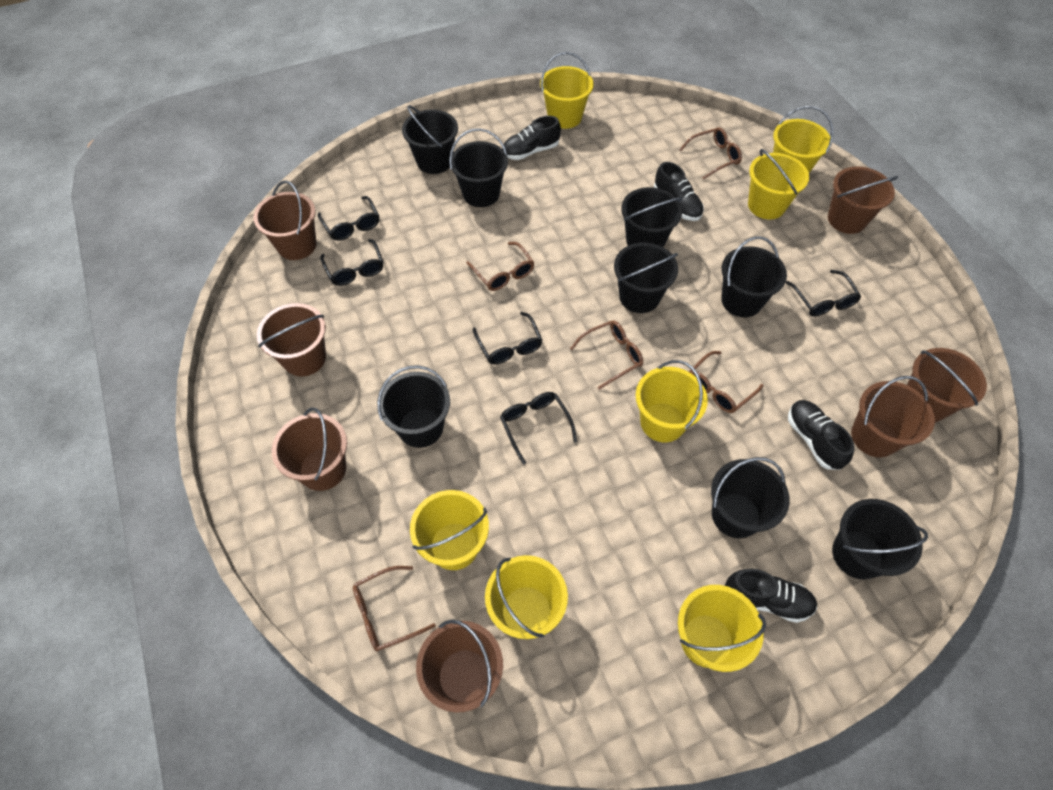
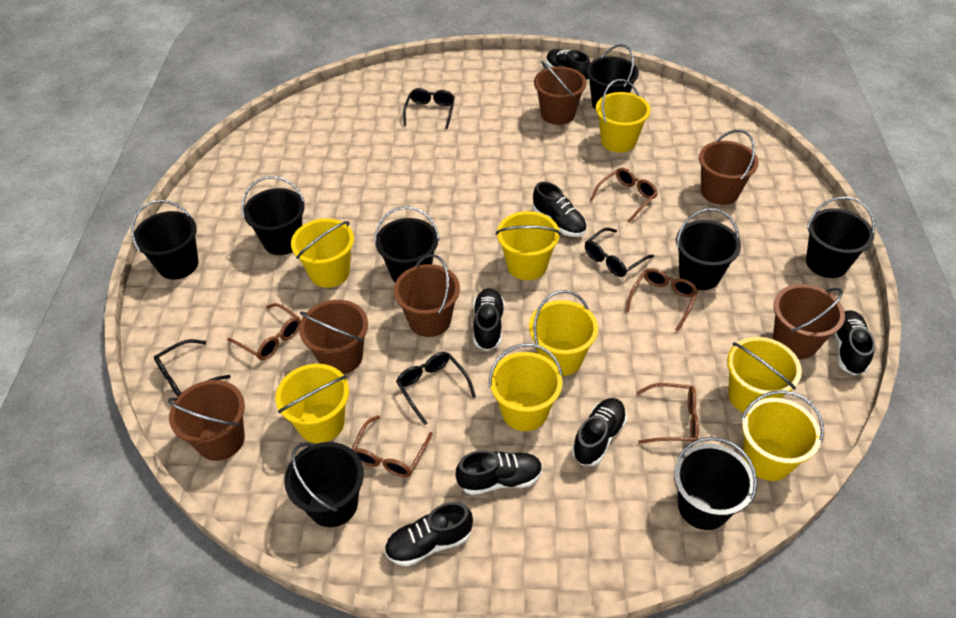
black glasses: 5 -> 4
black shoe: 4 -> 7
brown bucket: 7 -> 6
yellow bucket: 7 -> 8

